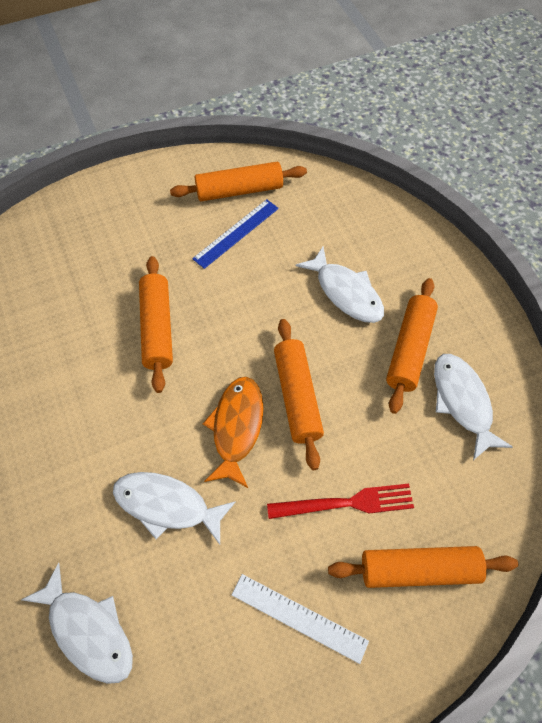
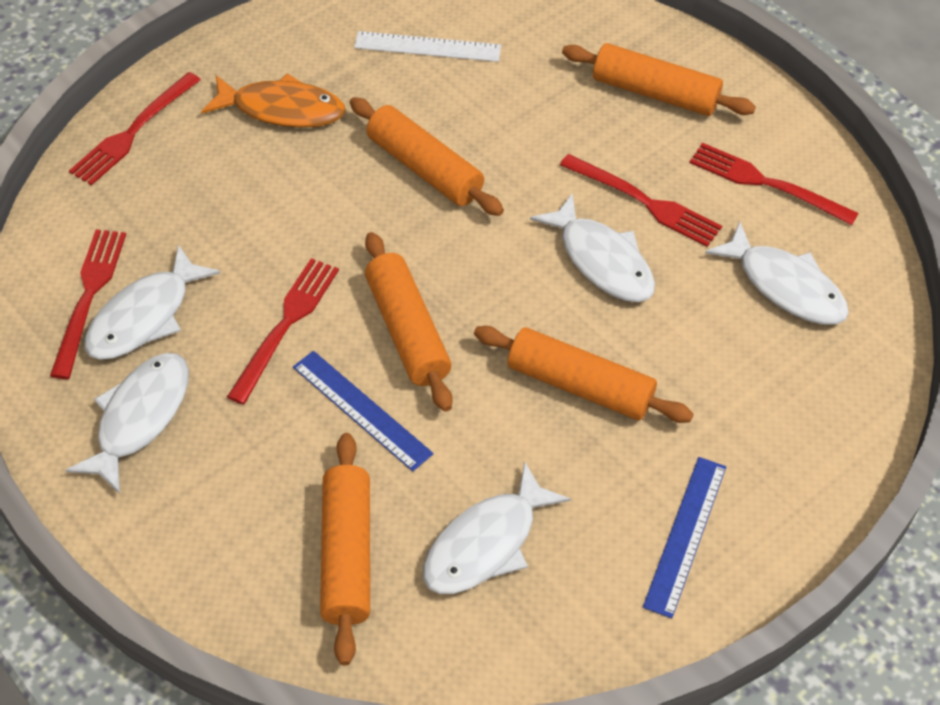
blue ruler: 1 -> 2
red fork: 1 -> 5
white fish: 4 -> 5

